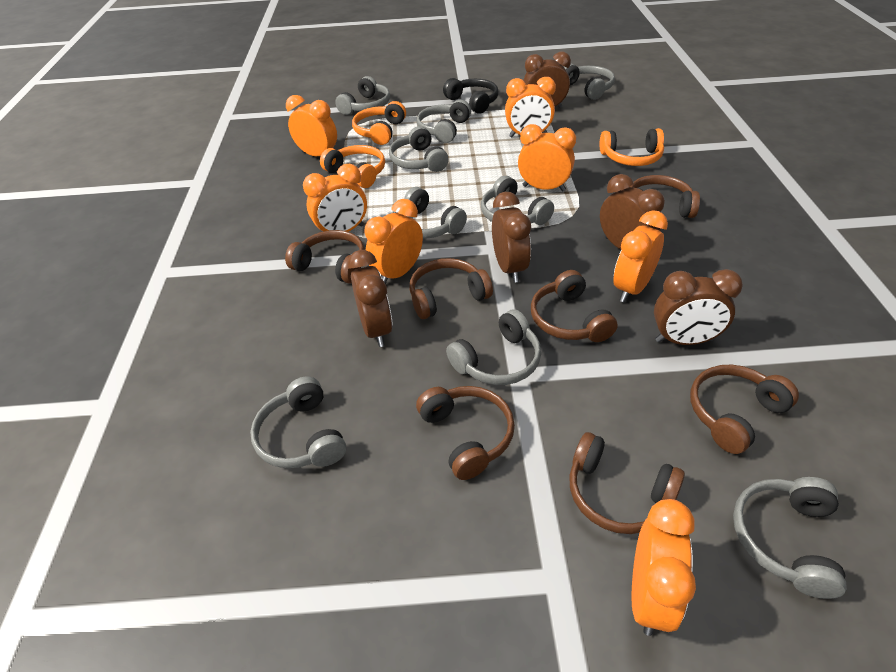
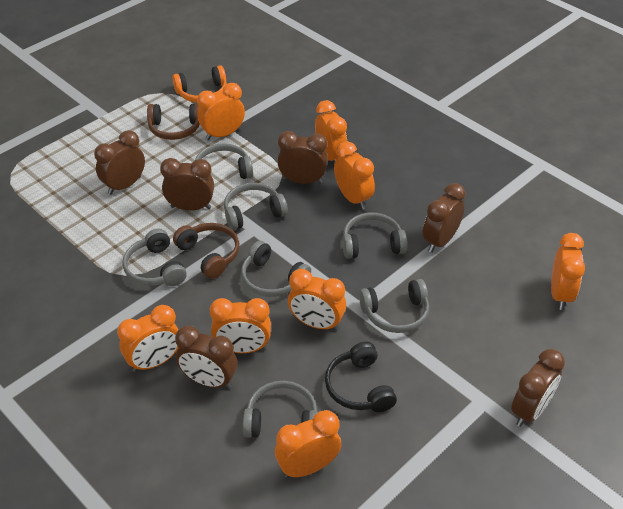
brown clock: 5 -> 6
brown headphones: 7 -> 2
grey headphones: 9 -> 7
orange clock: 7 -> 8
orange headphones: 3 -> 1

